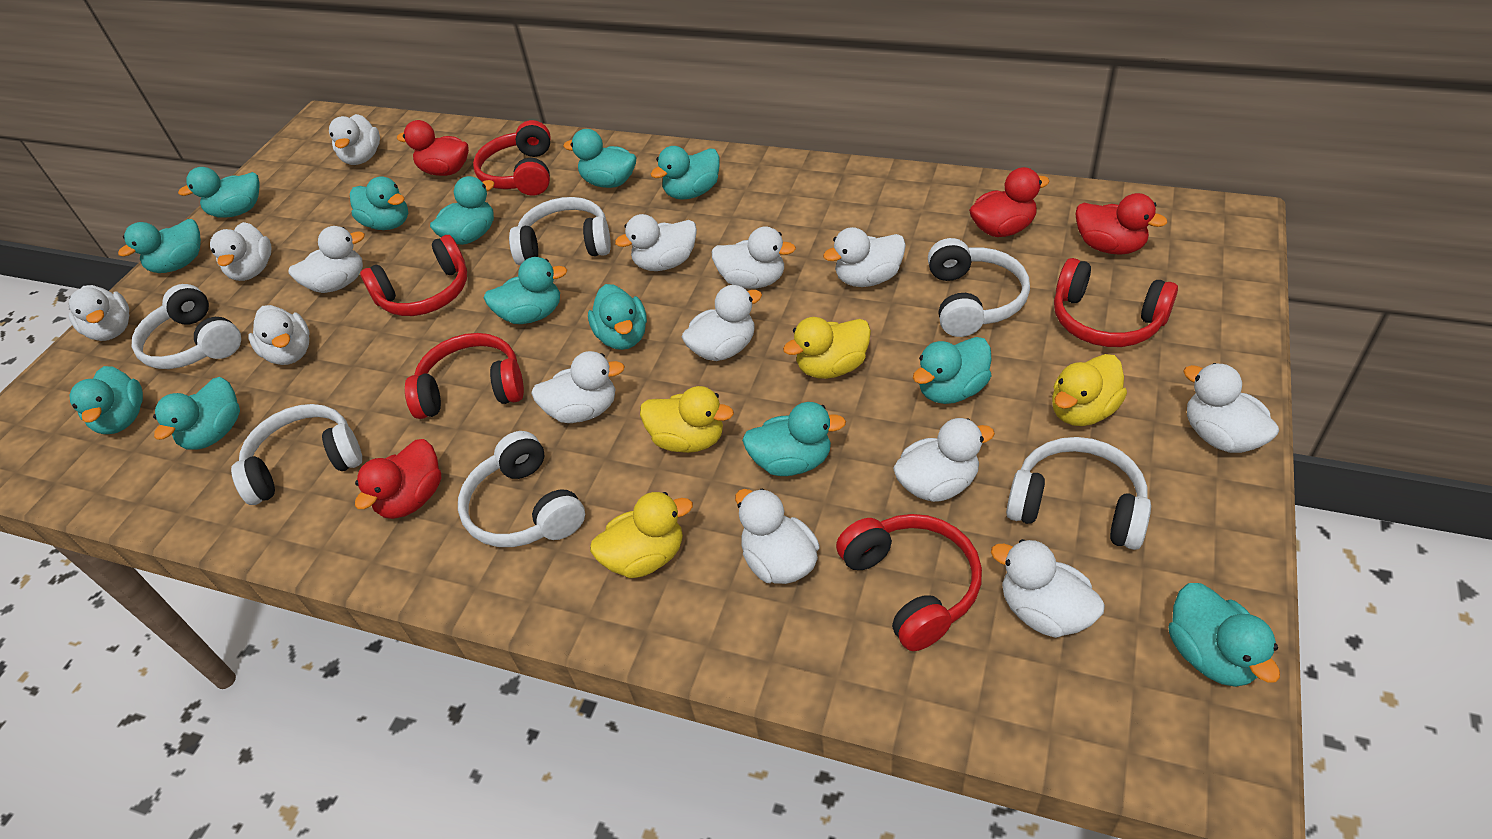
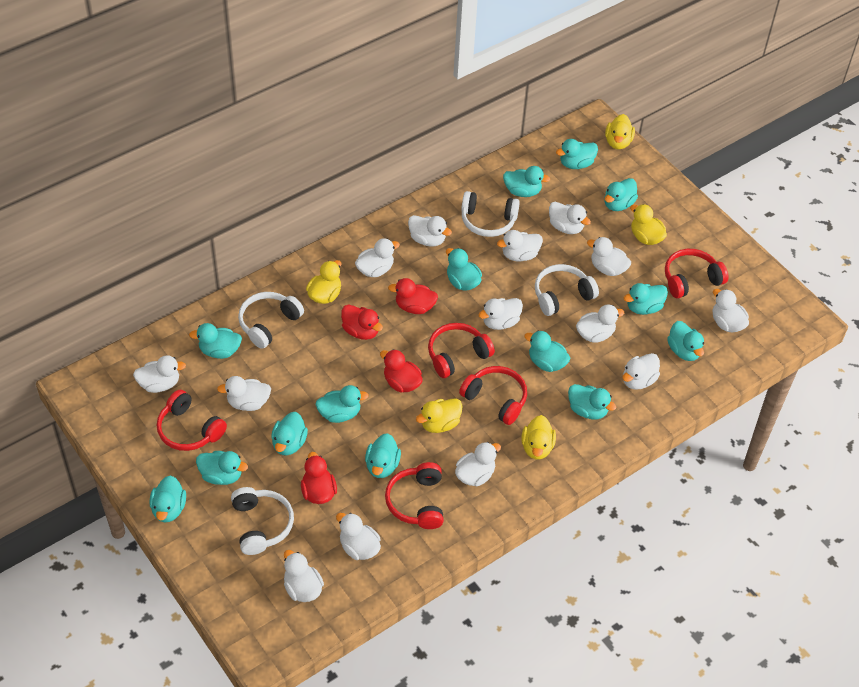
turquoise duck: 13 -> 14
white headphones: 6 -> 4
yellow duck: 4 -> 5

